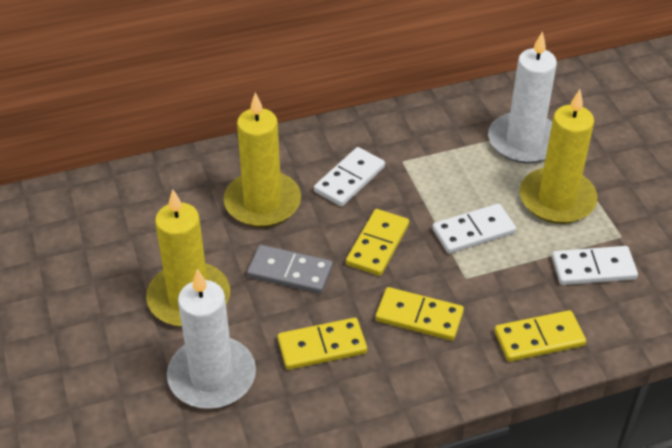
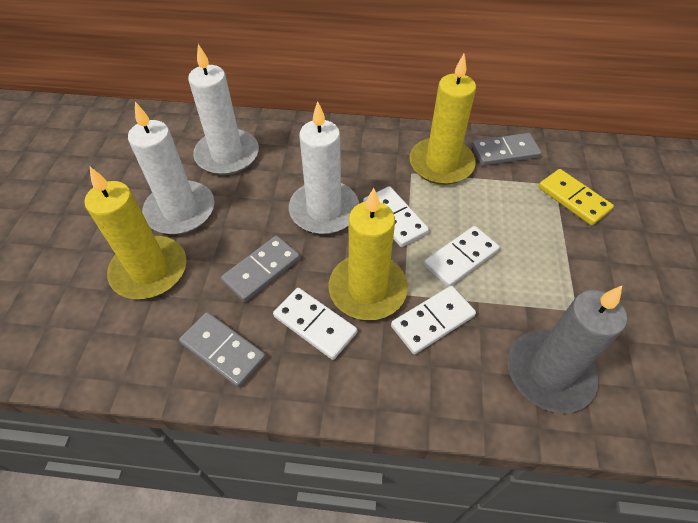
grey candle: 0 -> 1
grey domino: 1 -> 3
white candle: 2 -> 3
white domino: 3 -> 4
yellow domino: 4 -> 1

